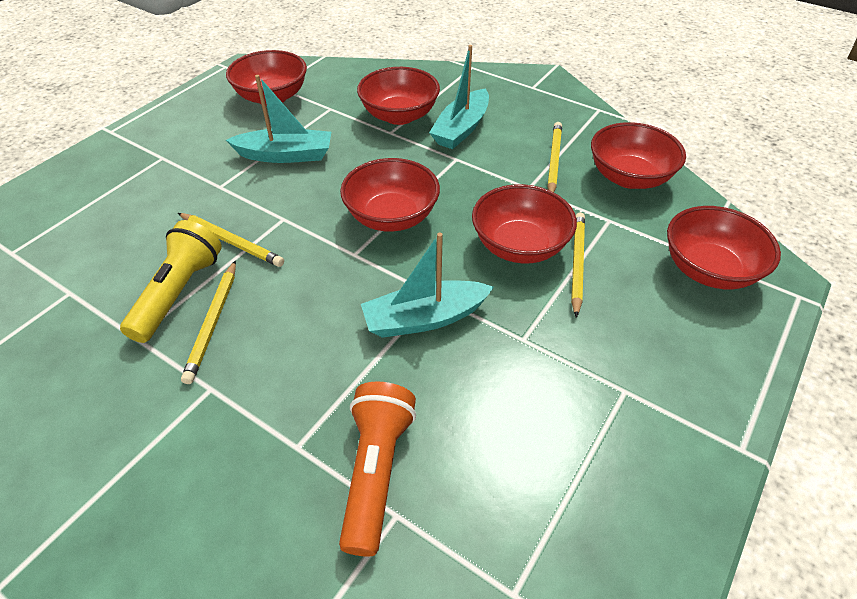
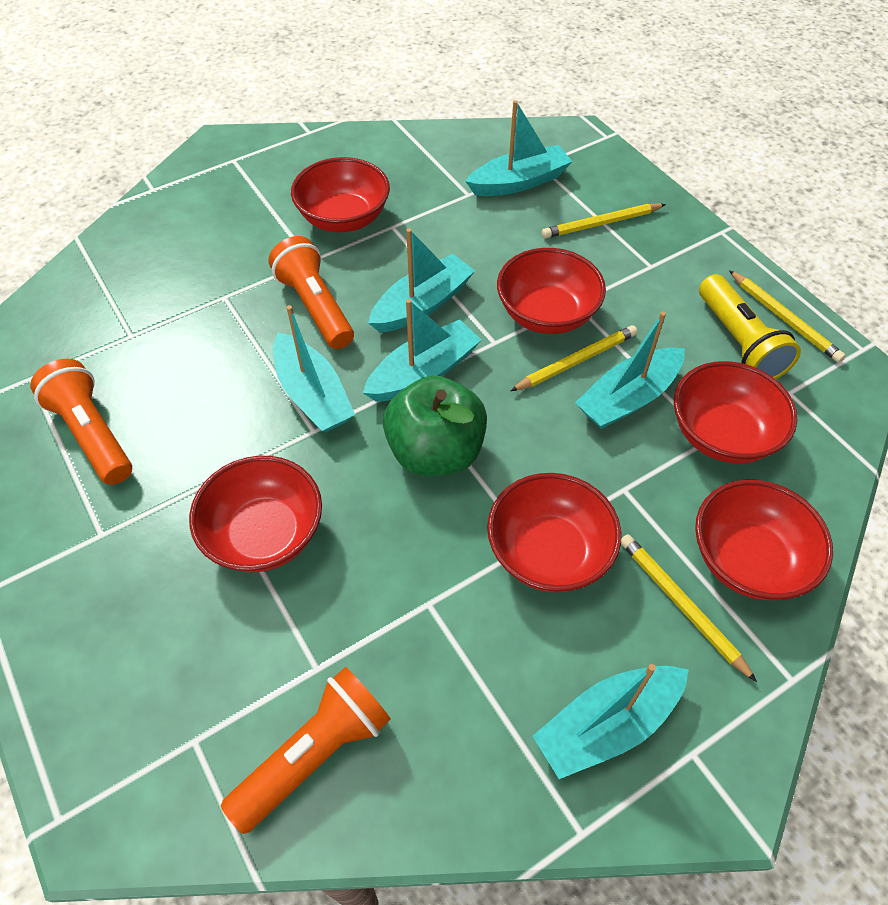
green apple: 0 -> 1
orange flashlight: 1 -> 3
turquoise boat: 3 -> 6

